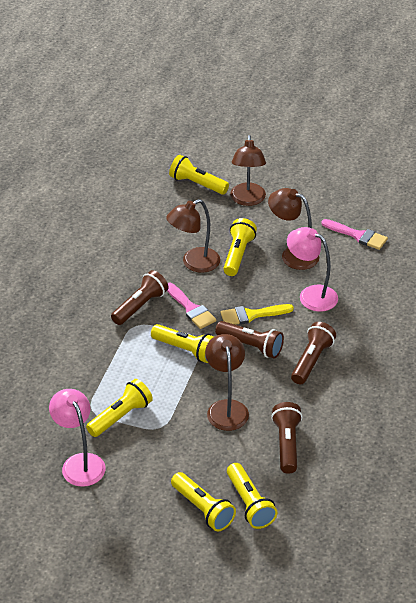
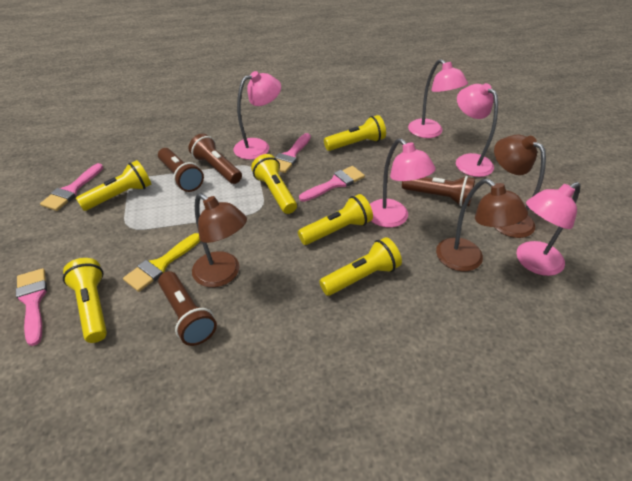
brown lamp: 4 -> 3
pink brush: 2 -> 4
pink lamp: 2 -> 5

